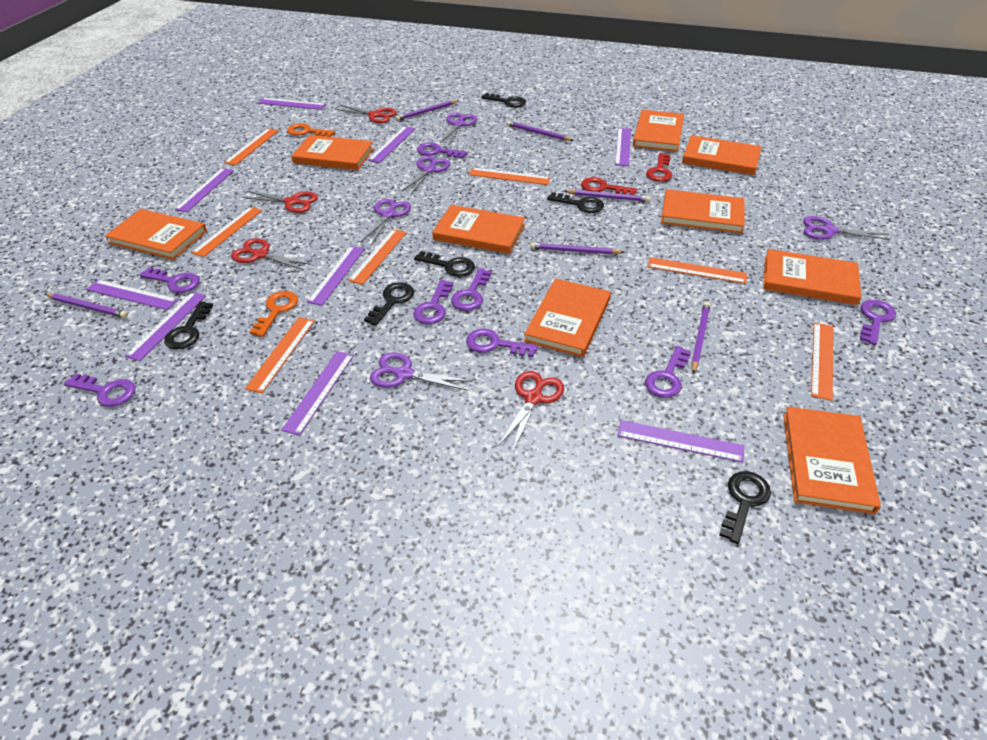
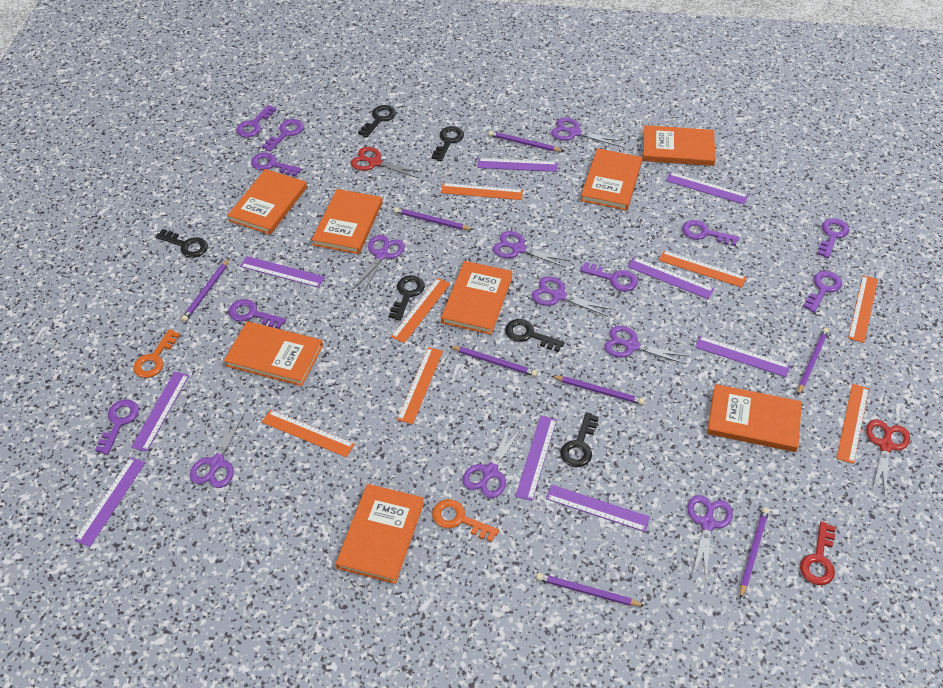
orange book: 9 -> 8
purple key: 8 -> 9
purple pencil: 6 -> 8
purple scissors: 5 -> 8
red key: 2 -> 1
red scissors: 4 -> 2

